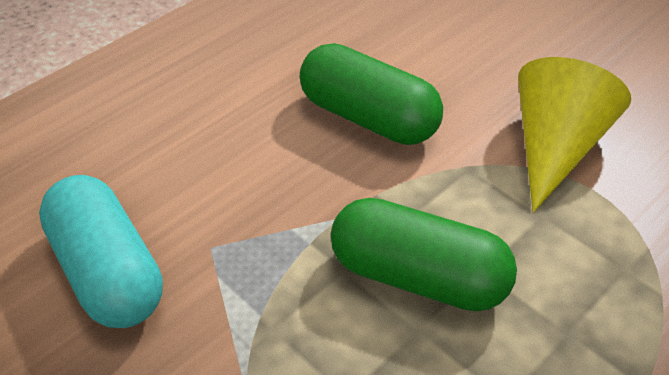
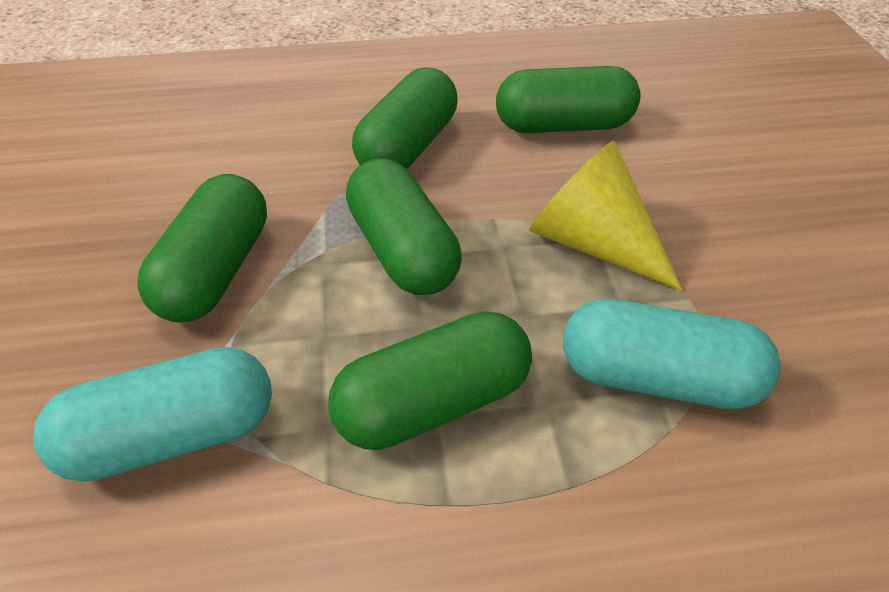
green capsule: 2 -> 5
turquoise capsule: 1 -> 2

